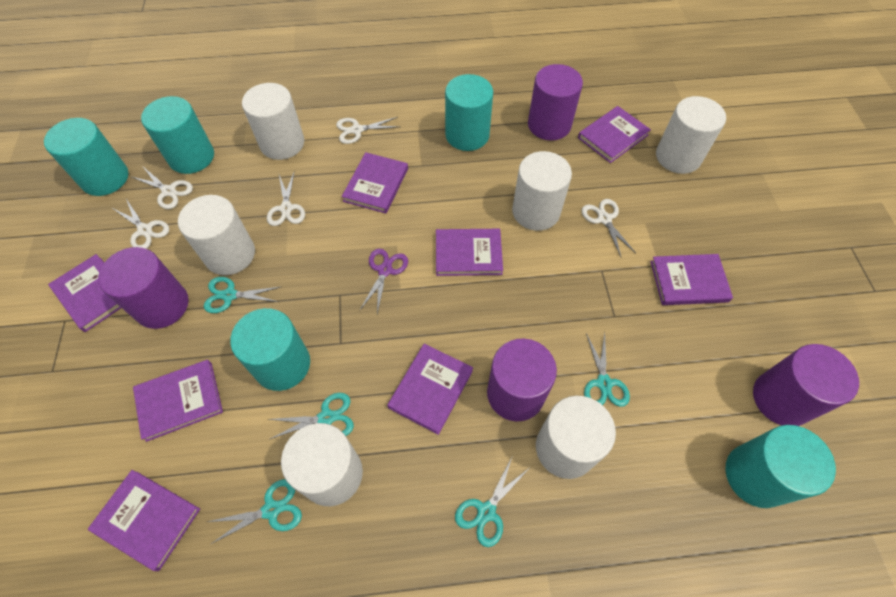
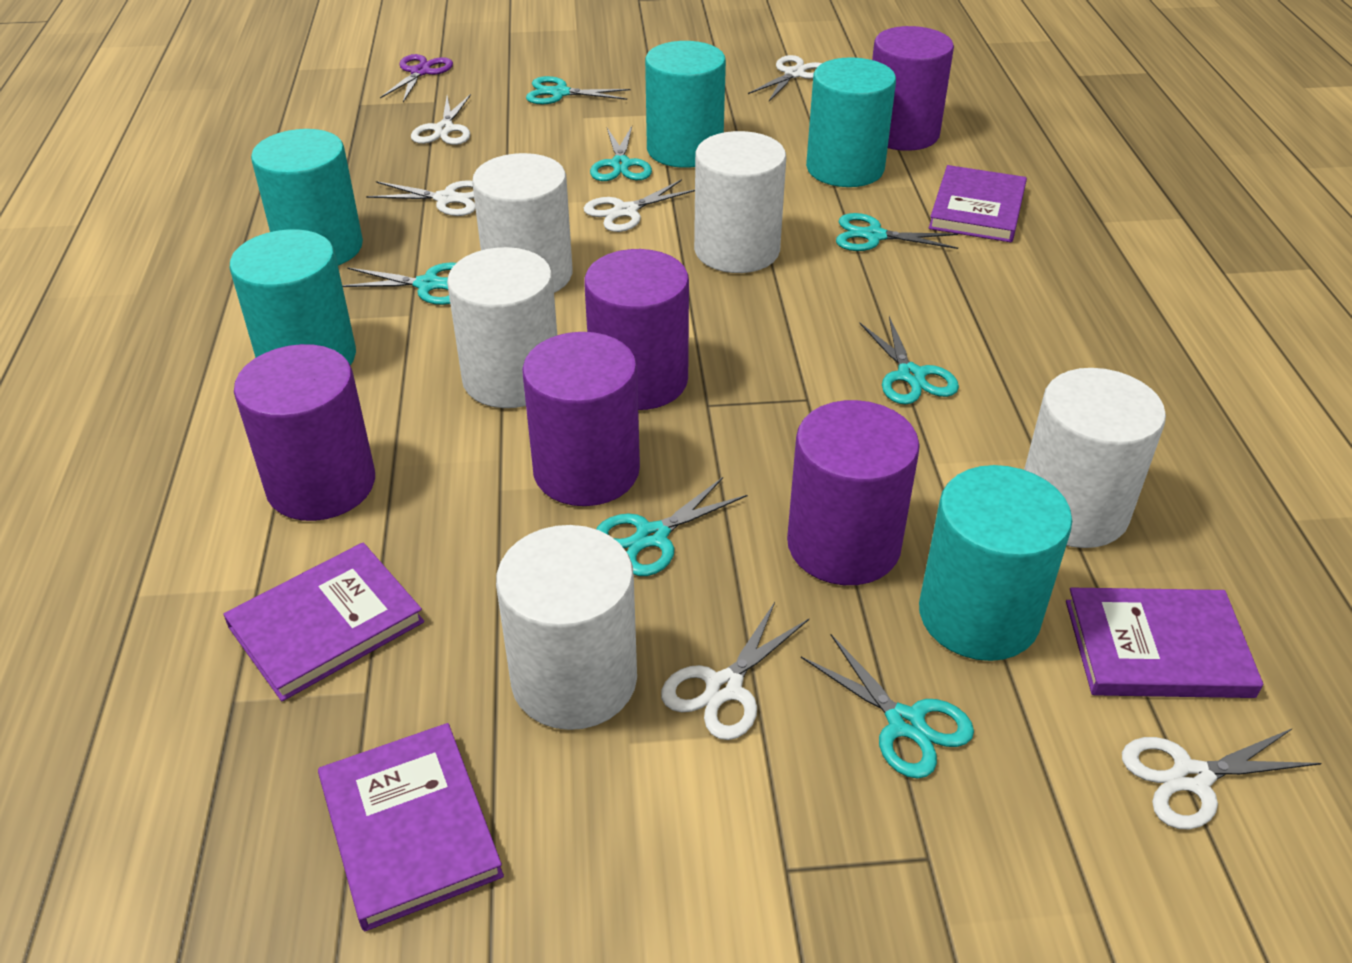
purple book: 8 -> 4
purple cylinder: 4 -> 5
turquoise scissors: 5 -> 7
white cylinder: 6 -> 5
white scissors: 5 -> 6

